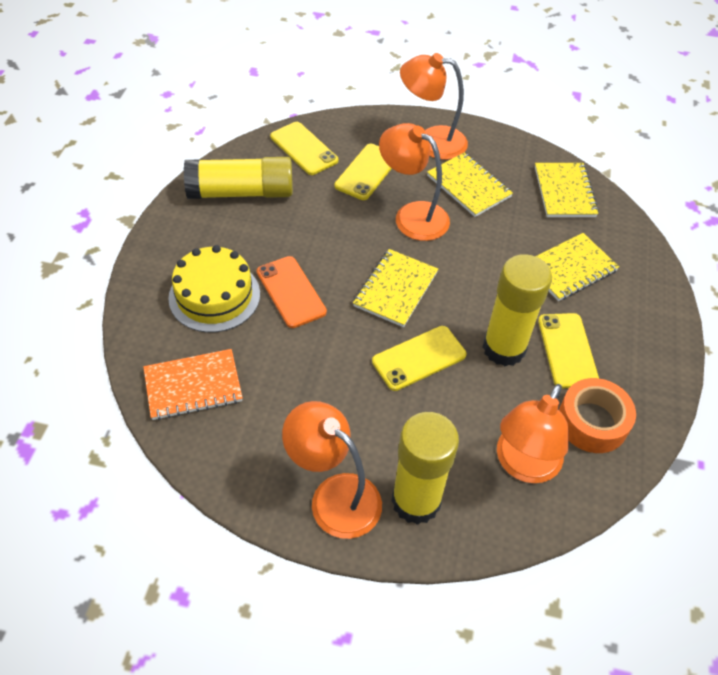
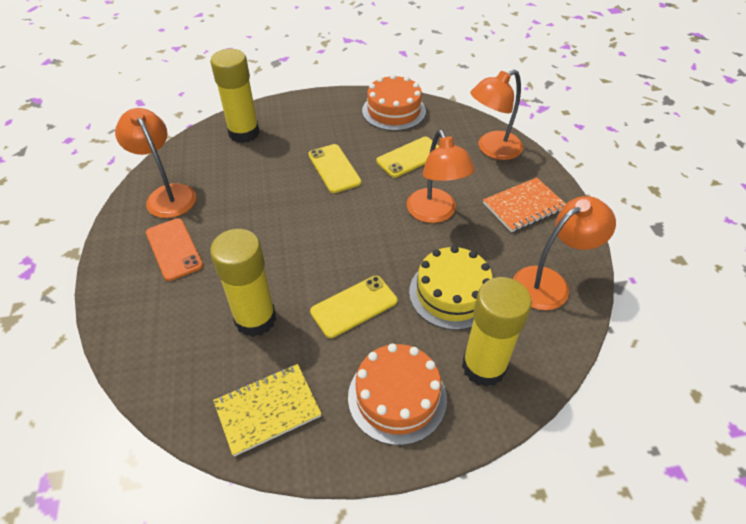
orange cake: 0 -> 2
orange tape: 1 -> 0
yellow notebook: 4 -> 1
yellow phone: 4 -> 3

